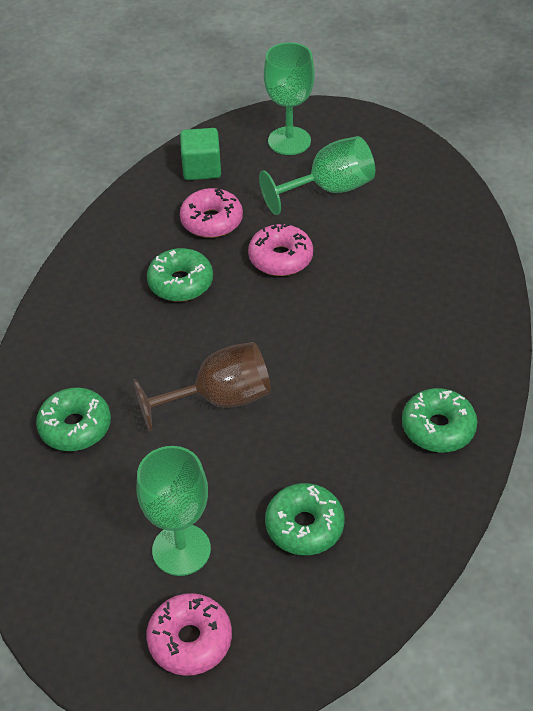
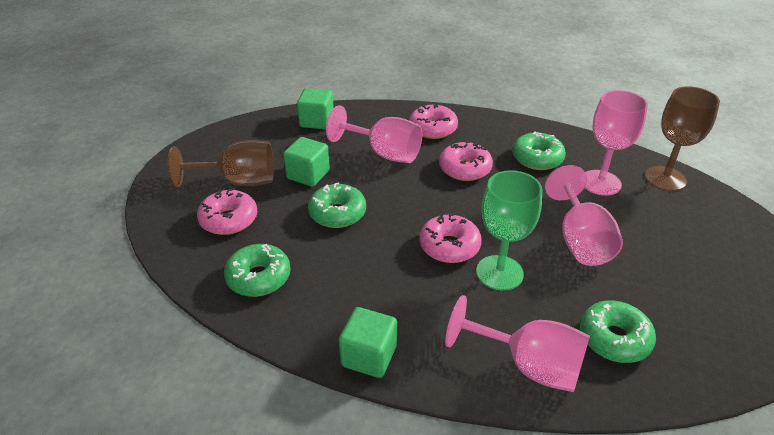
brown goblet: 1 -> 2
green cube: 1 -> 3
green goblet: 3 -> 1
pink donut: 3 -> 4
pink goblet: 0 -> 4

